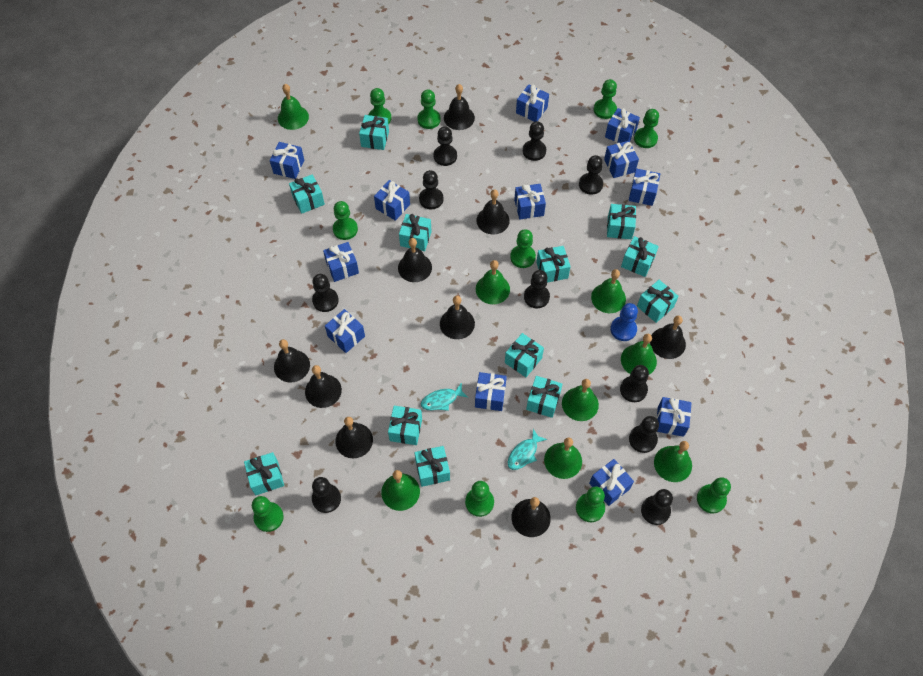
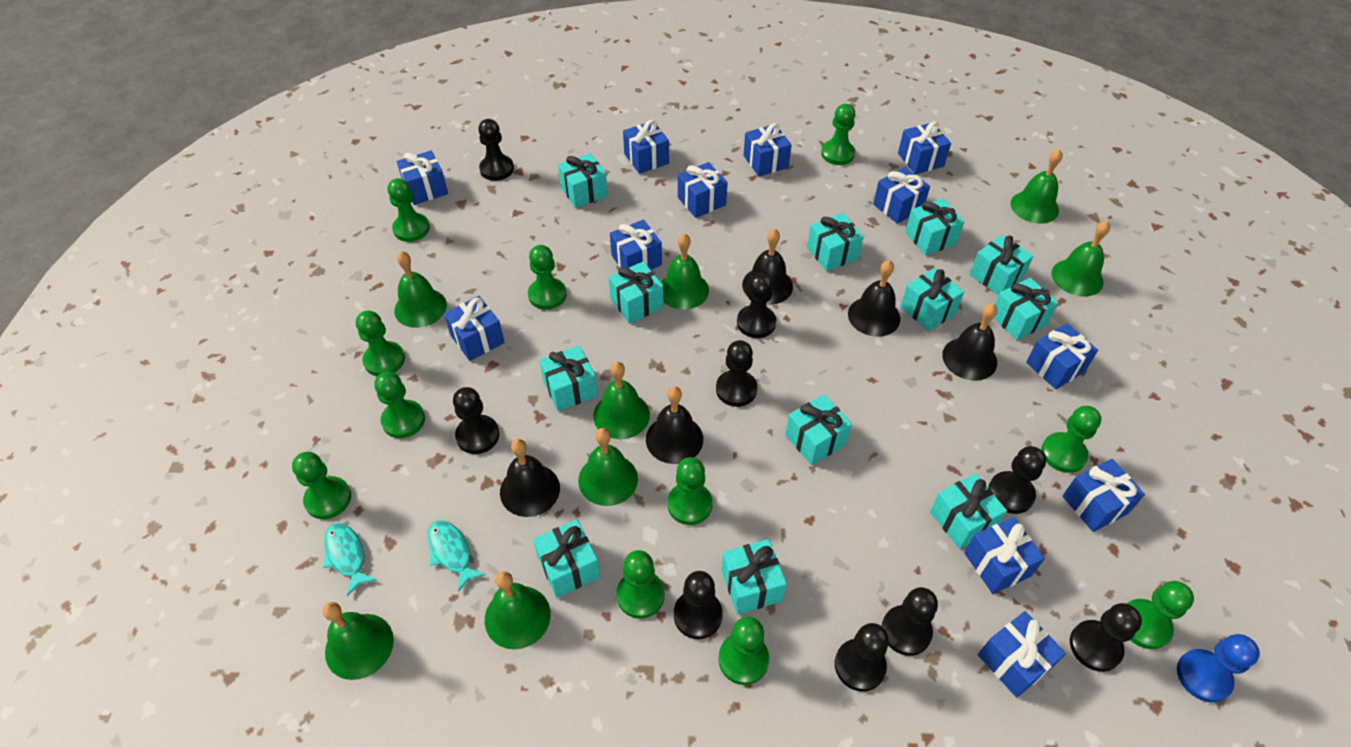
black bell: 9 -> 5
black pawn: 10 -> 9
green pawn: 10 -> 11

